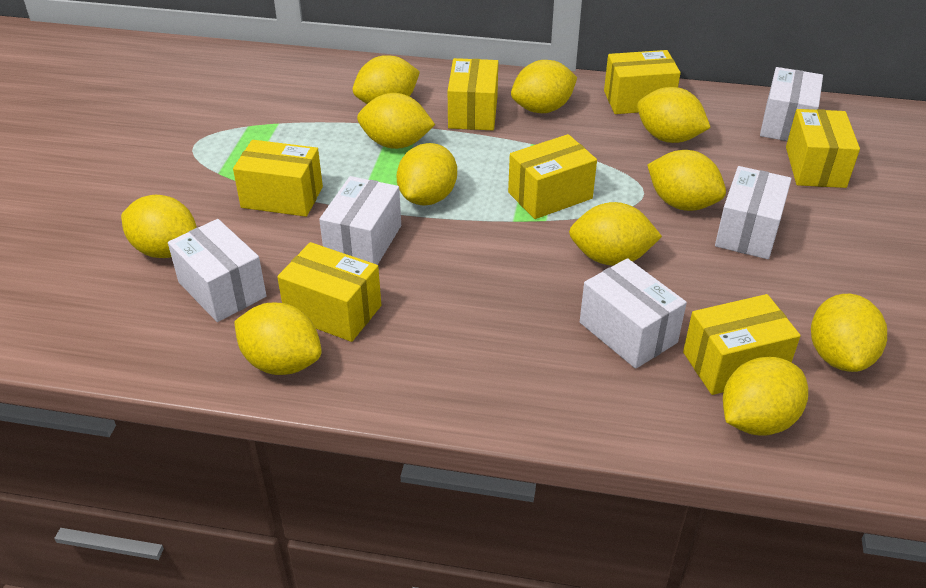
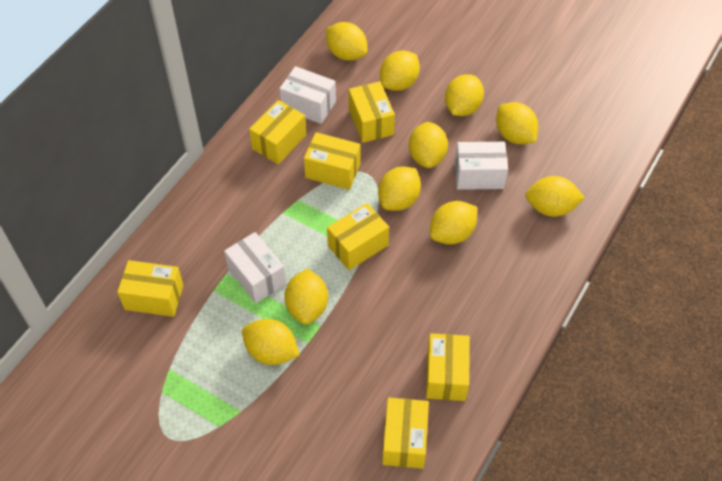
white box: 5 -> 3
yellow lemon: 11 -> 10

